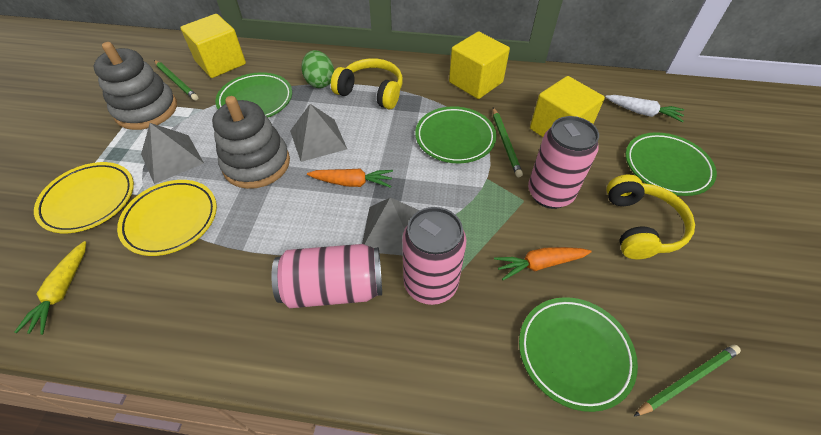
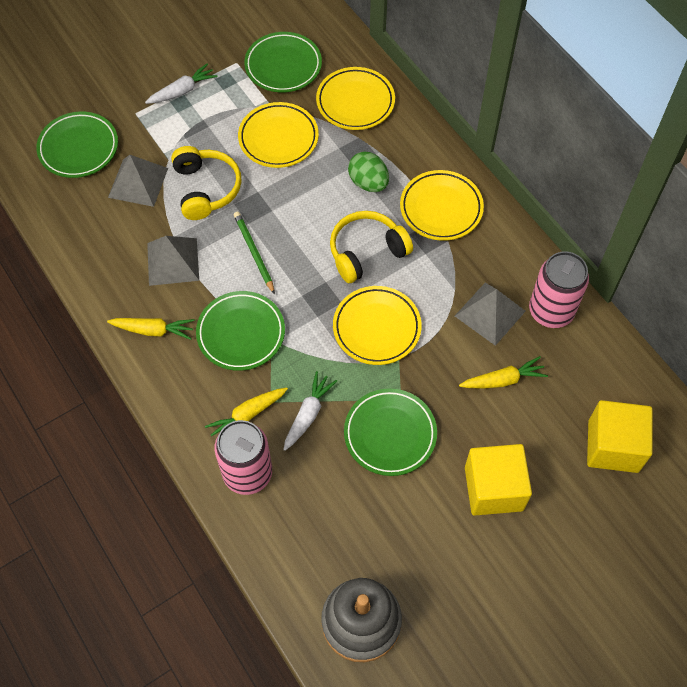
green pencil: 3 -> 1
grey stacking toy: 2 -> 1
orange carrot: 2 -> 0
pink can: 3 -> 2
white carrot: 1 -> 2
yellow carrot: 1 -> 3
yellow cube: 3 -> 2
yellow plate: 2 -> 4

